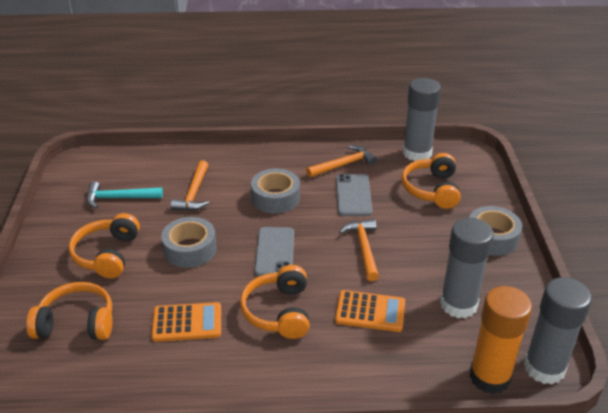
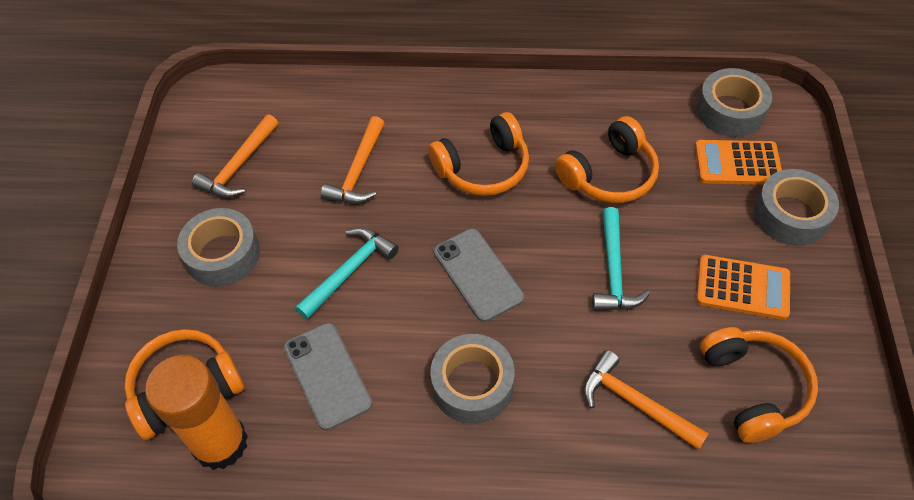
grey glue stick: 3 -> 0
grey tape: 3 -> 4
turquoise hammer: 1 -> 2

